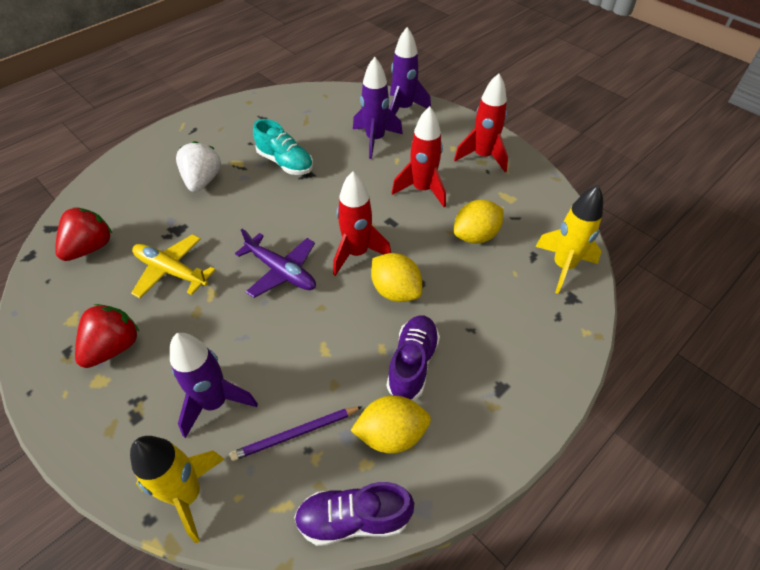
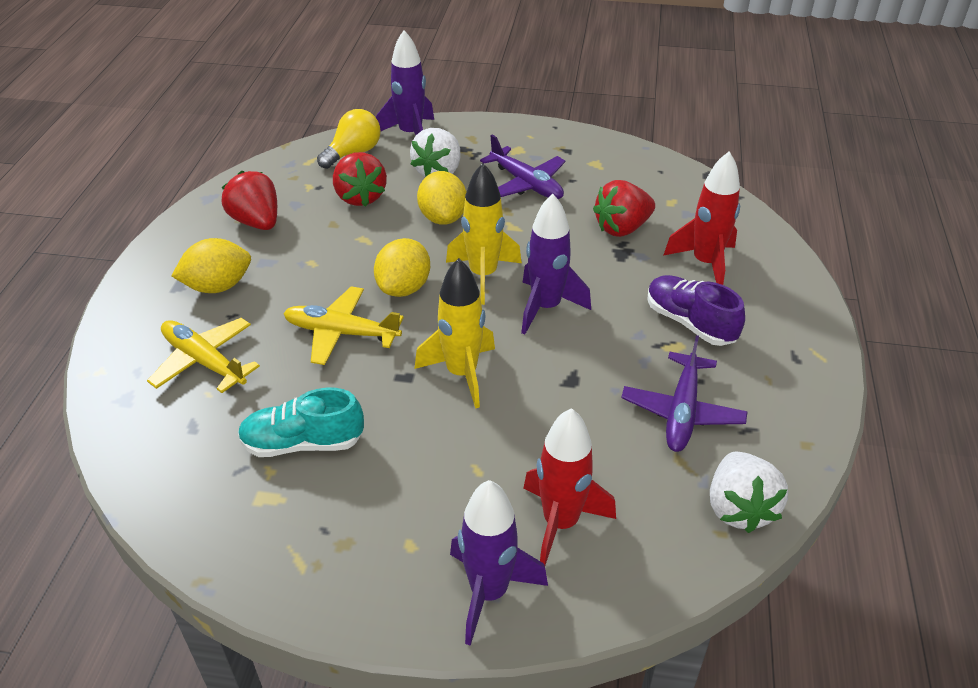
purple pencil: 1 -> 0
purple plane: 1 -> 2
purple shoe: 2 -> 1
red rocket: 3 -> 2
red strawberry: 2 -> 3
white strawberry: 1 -> 2
yellow light bulb: 0 -> 1
yellow plane: 1 -> 2

